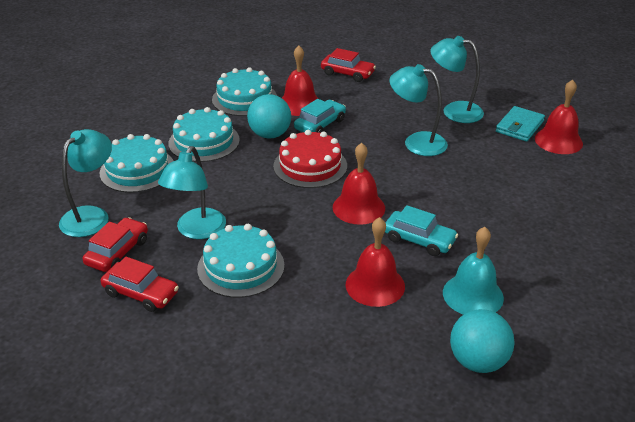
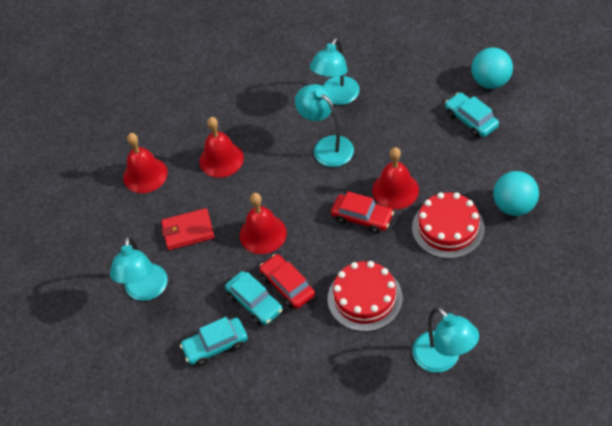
red cake: 1 -> 2
red car: 3 -> 2
red wallet: 0 -> 1
turquoise bell: 1 -> 0
turquoise cake: 4 -> 0
turquoise car: 2 -> 3
turquoise wallet: 1 -> 0

